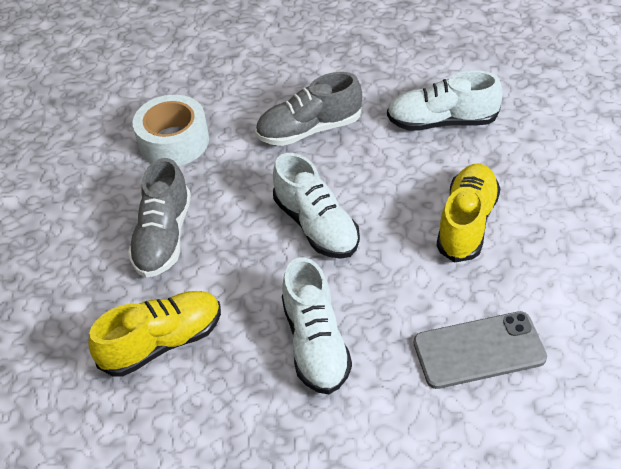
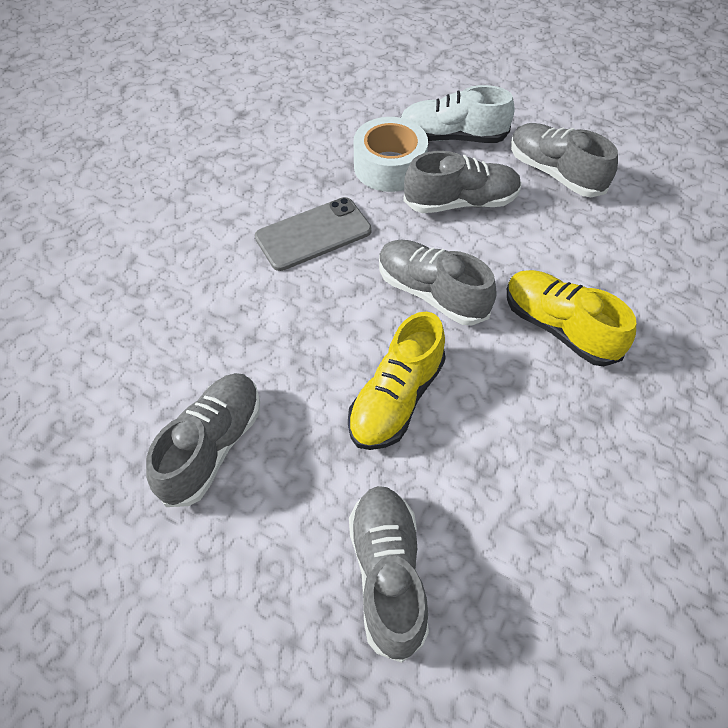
grey shoe: 2 -> 5
white shoe: 3 -> 1

